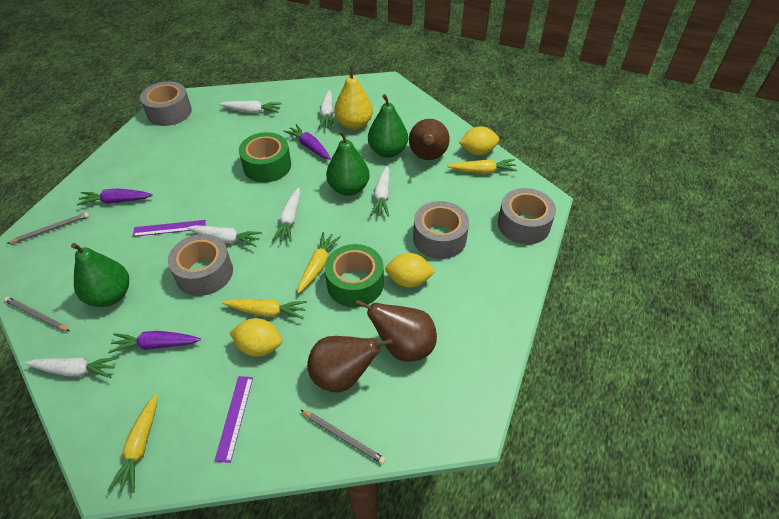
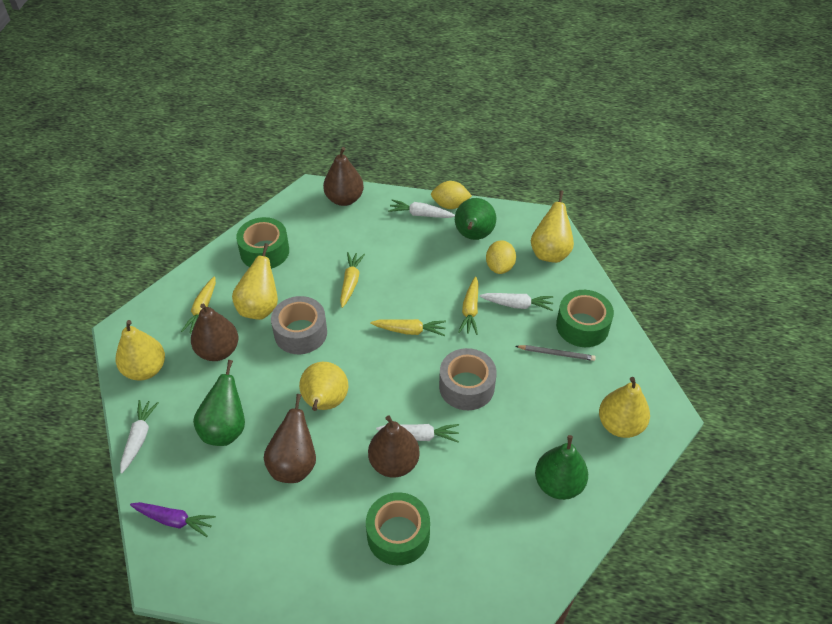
brown pear: 3 -> 4
green tape: 2 -> 3
grey pencil: 3 -> 1
grey tape: 4 -> 2
purple carrot: 3 -> 1
purple ruler: 2 -> 0
white carrot: 6 -> 4
yellow lemon: 3 -> 2
yellow pear: 1 -> 5

